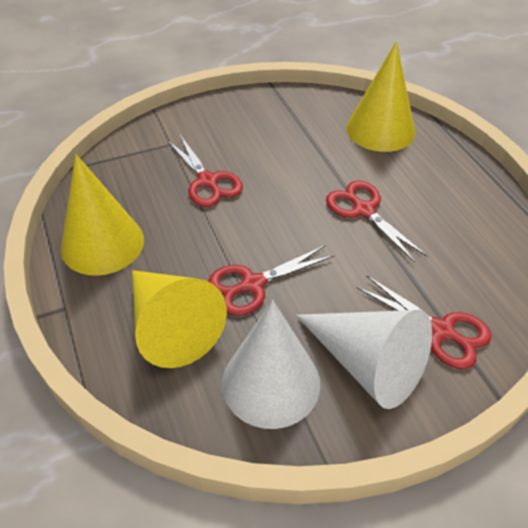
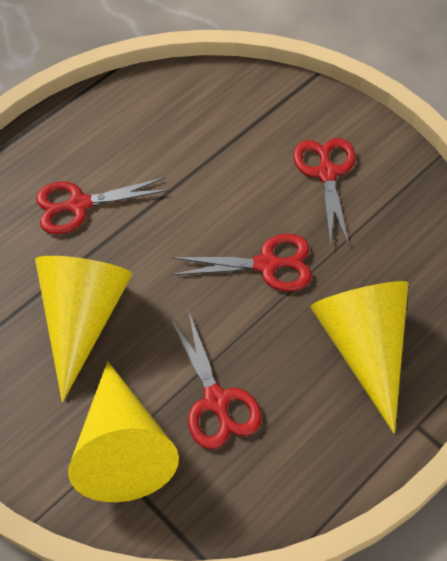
white cone: 2 -> 0

